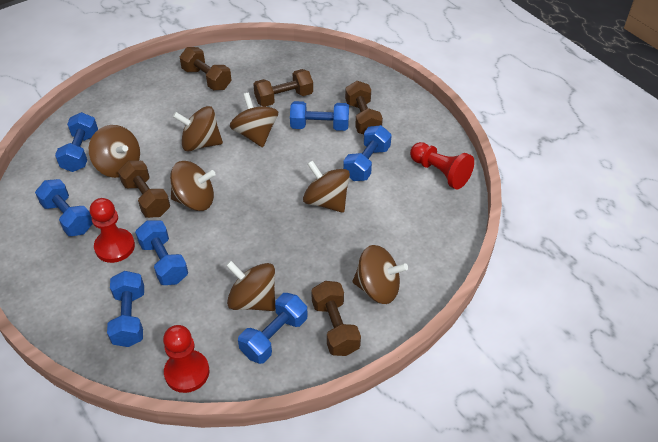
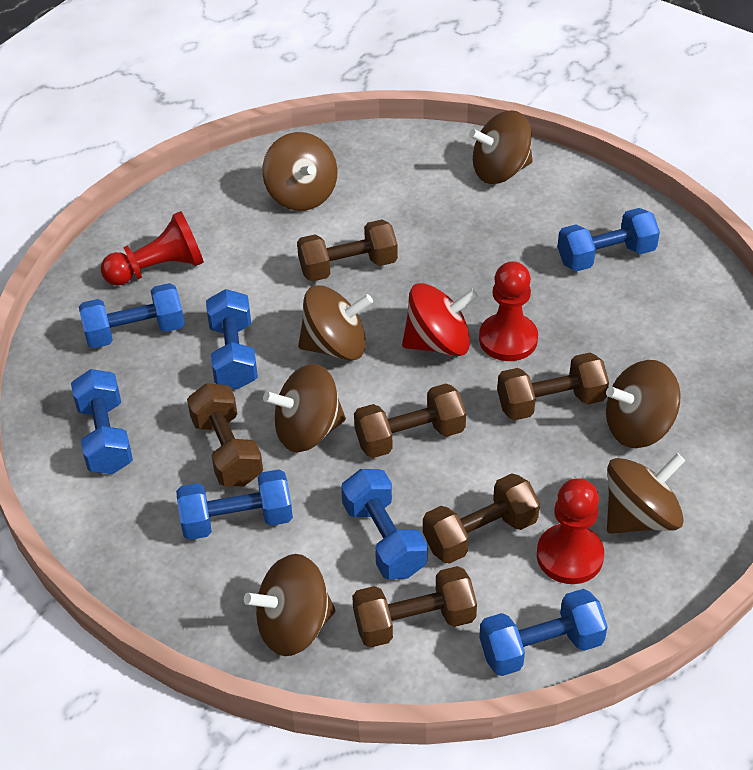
brown dumbbell: 5 -> 6
red spinning top: 0 -> 1

